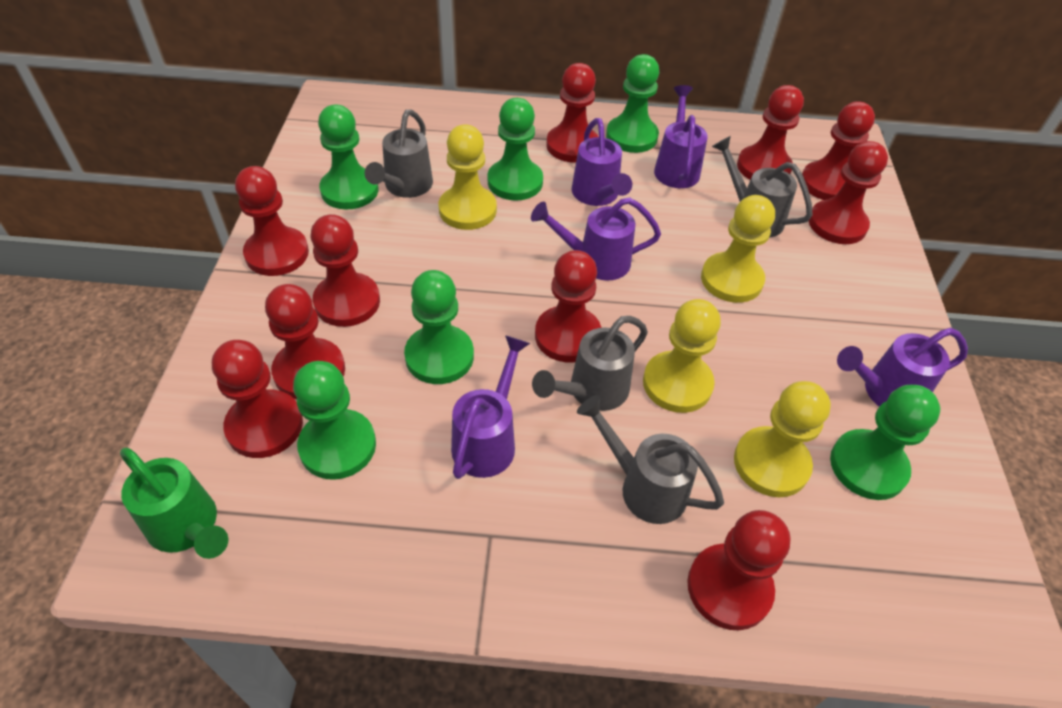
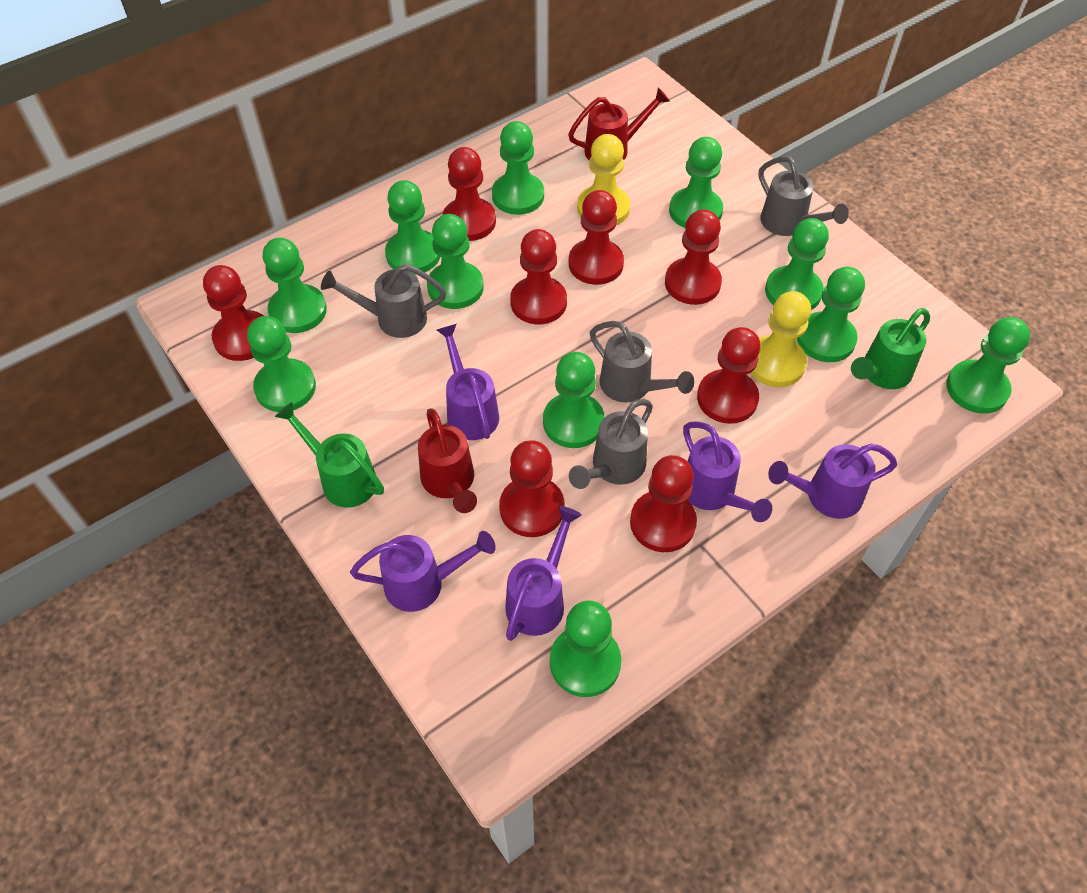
green pawn: 6 -> 11
green watering can: 1 -> 2
red pawn: 10 -> 8
red watering can: 0 -> 2
yellow pawn: 4 -> 2

